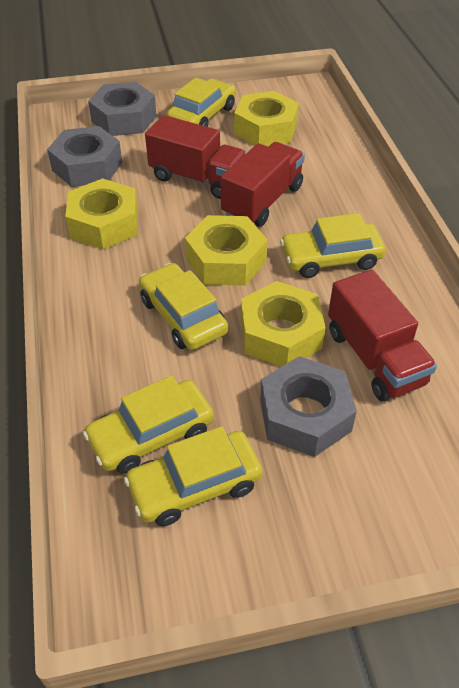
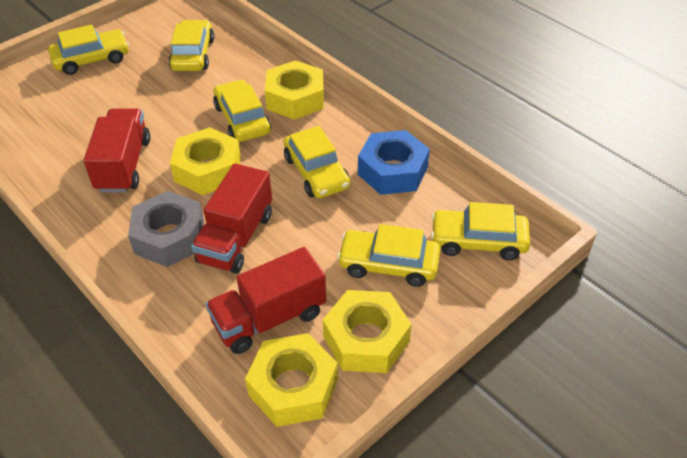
blue nut: 0 -> 1
grey nut: 3 -> 1
yellow car: 5 -> 6

